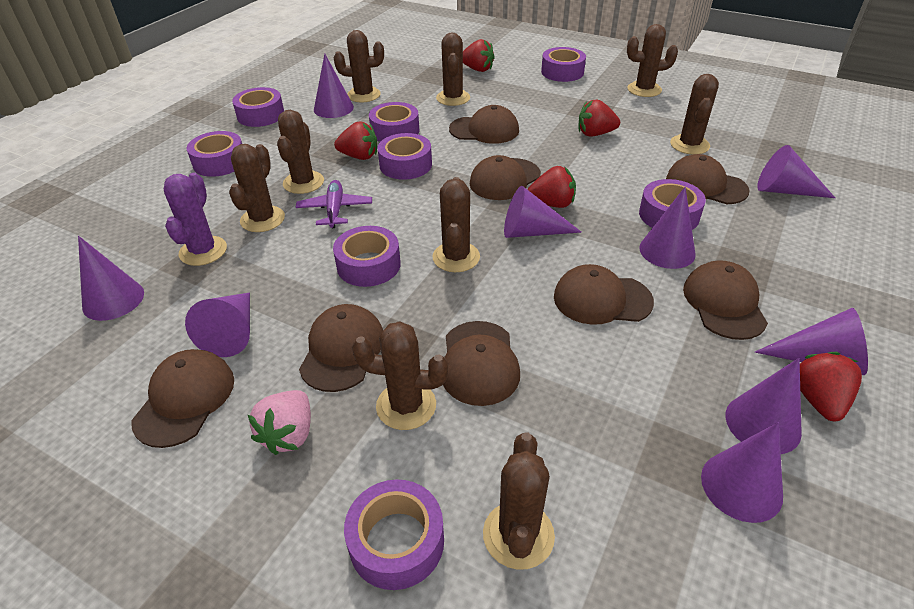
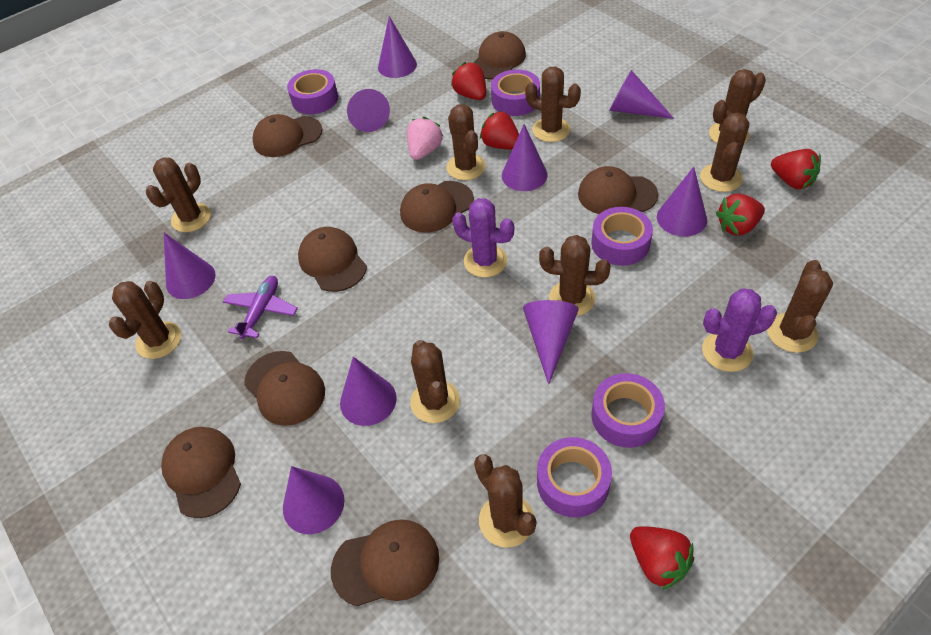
brown cactus: 9 -> 10
purple cactus: 1 -> 2
purple tape: 8 -> 5

